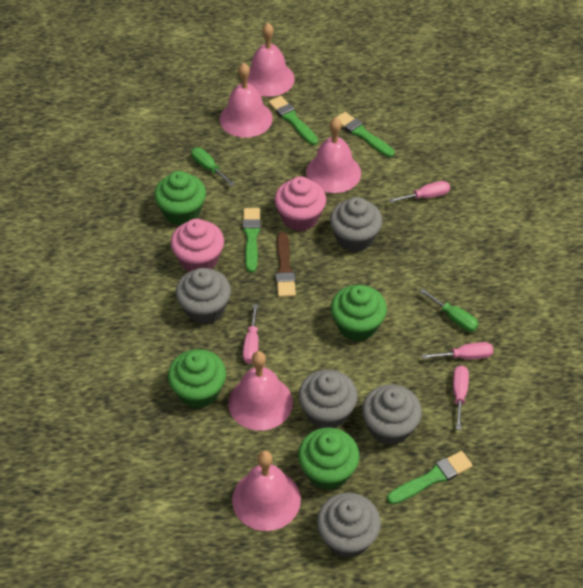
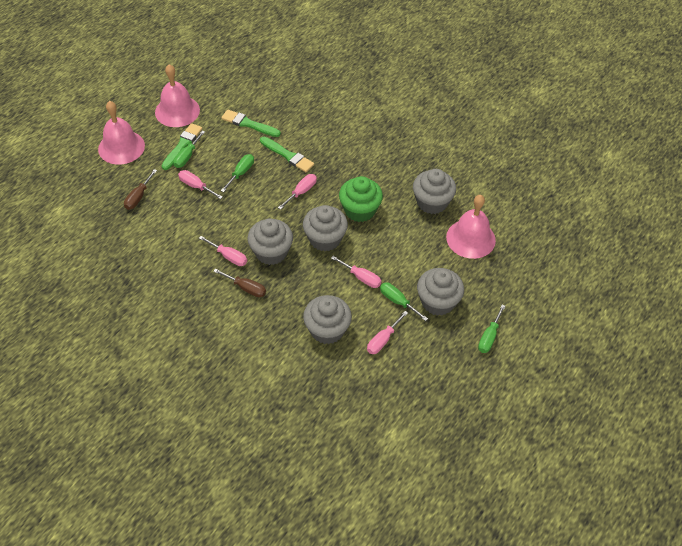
brown brush: 1 -> 0
brown screwdriver: 0 -> 2
green brush: 4 -> 3
green cupcake: 4 -> 1
green screwdriver: 2 -> 4
pink bell: 5 -> 3
pink cupcake: 2 -> 0
pink screwdriver: 4 -> 5

